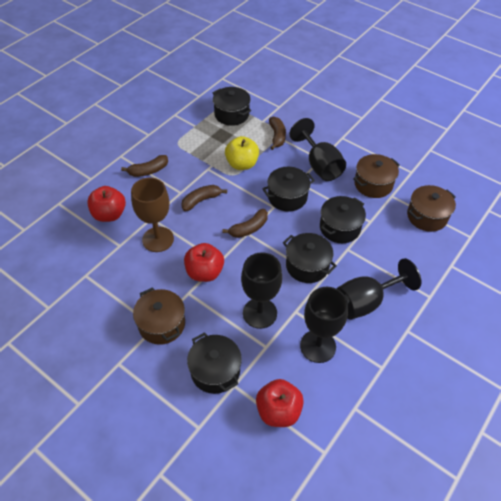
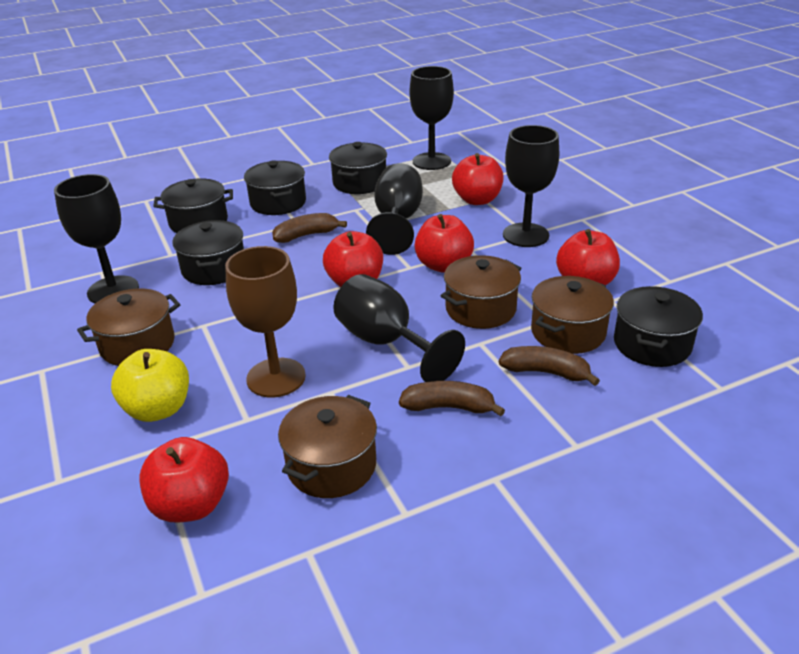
black goblet: 4 -> 5
brown banana: 4 -> 3
brown pot: 3 -> 4
red apple: 3 -> 5

